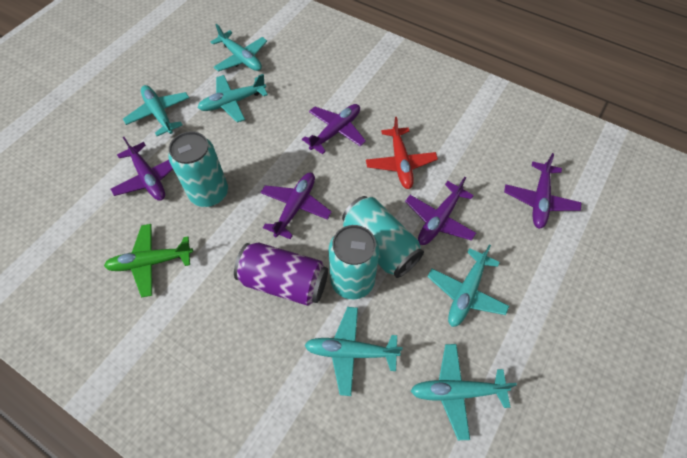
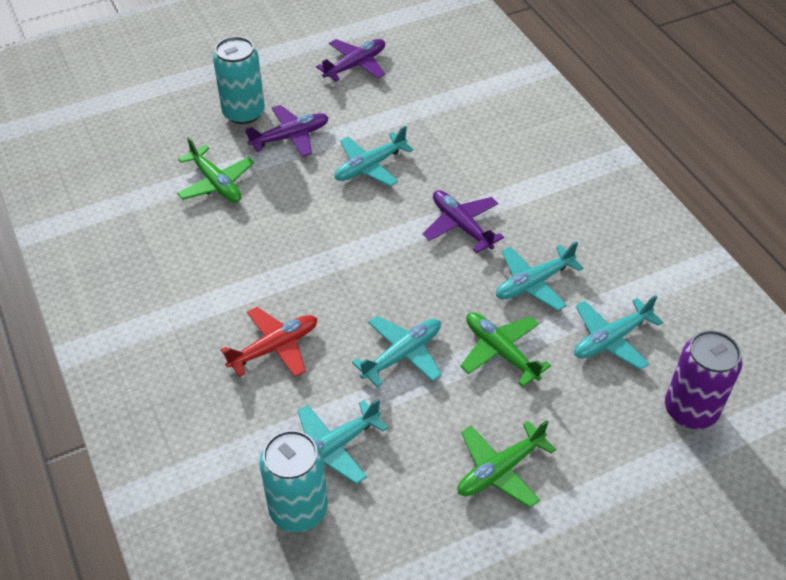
green plane: 1 -> 3
purple plane: 5 -> 3
turquoise can: 3 -> 2
turquoise plane: 6 -> 5

